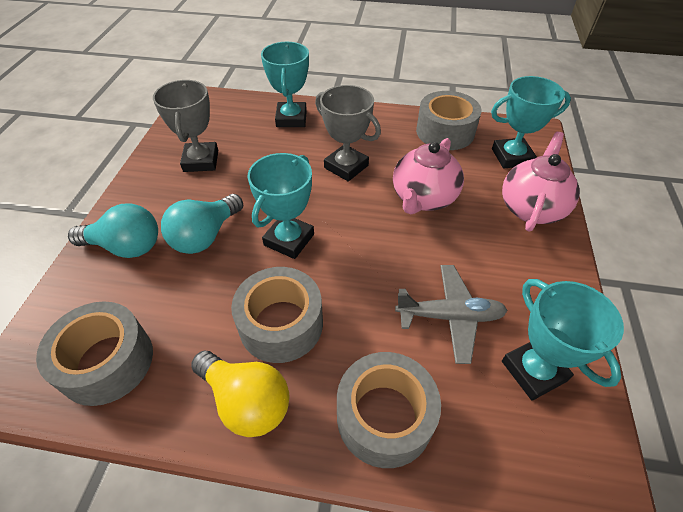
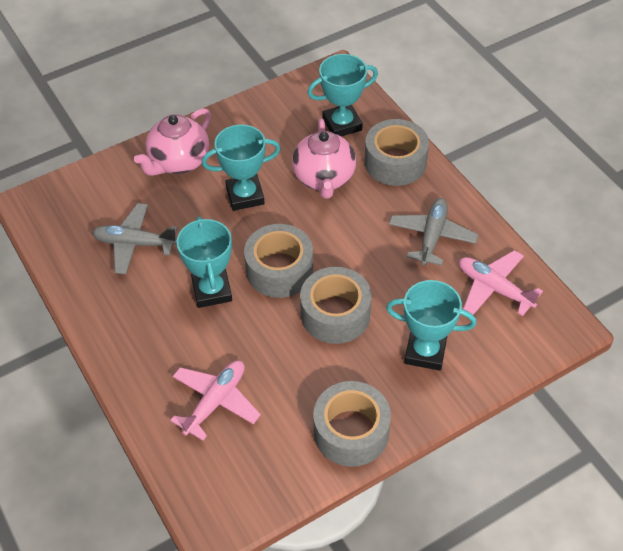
grey plane: 1 -> 2
grey trophy: 2 -> 0
pink plane: 0 -> 2
turquoise light bulb: 2 -> 0
yellow light bulb: 1 -> 0

